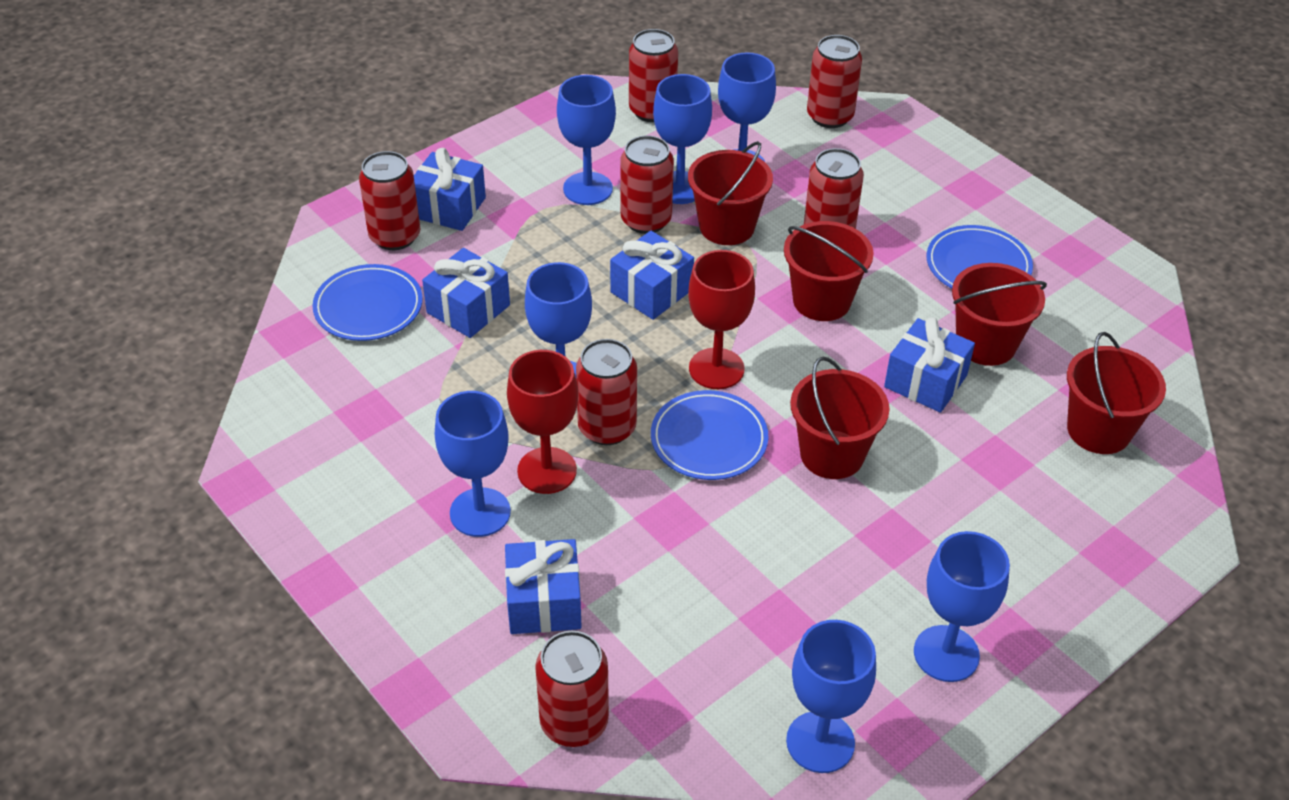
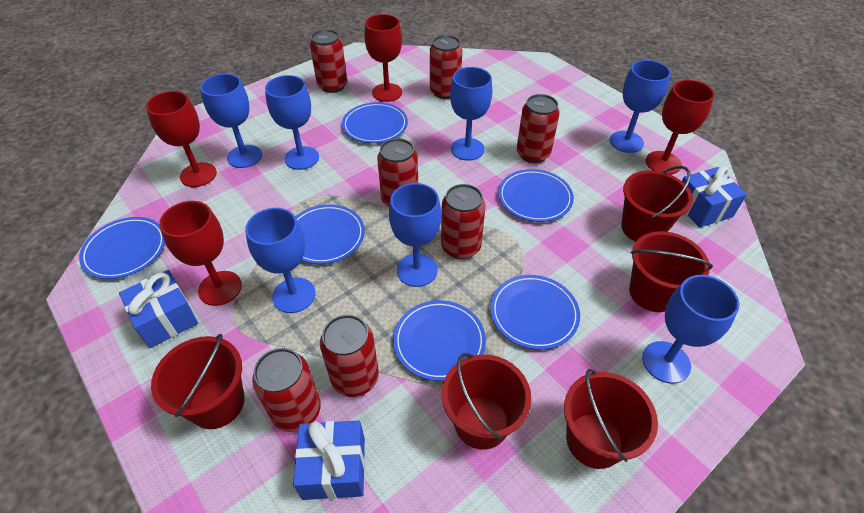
blue gift: 5 -> 3
blue plate: 3 -> 6
red goblet: 2 -> 4

